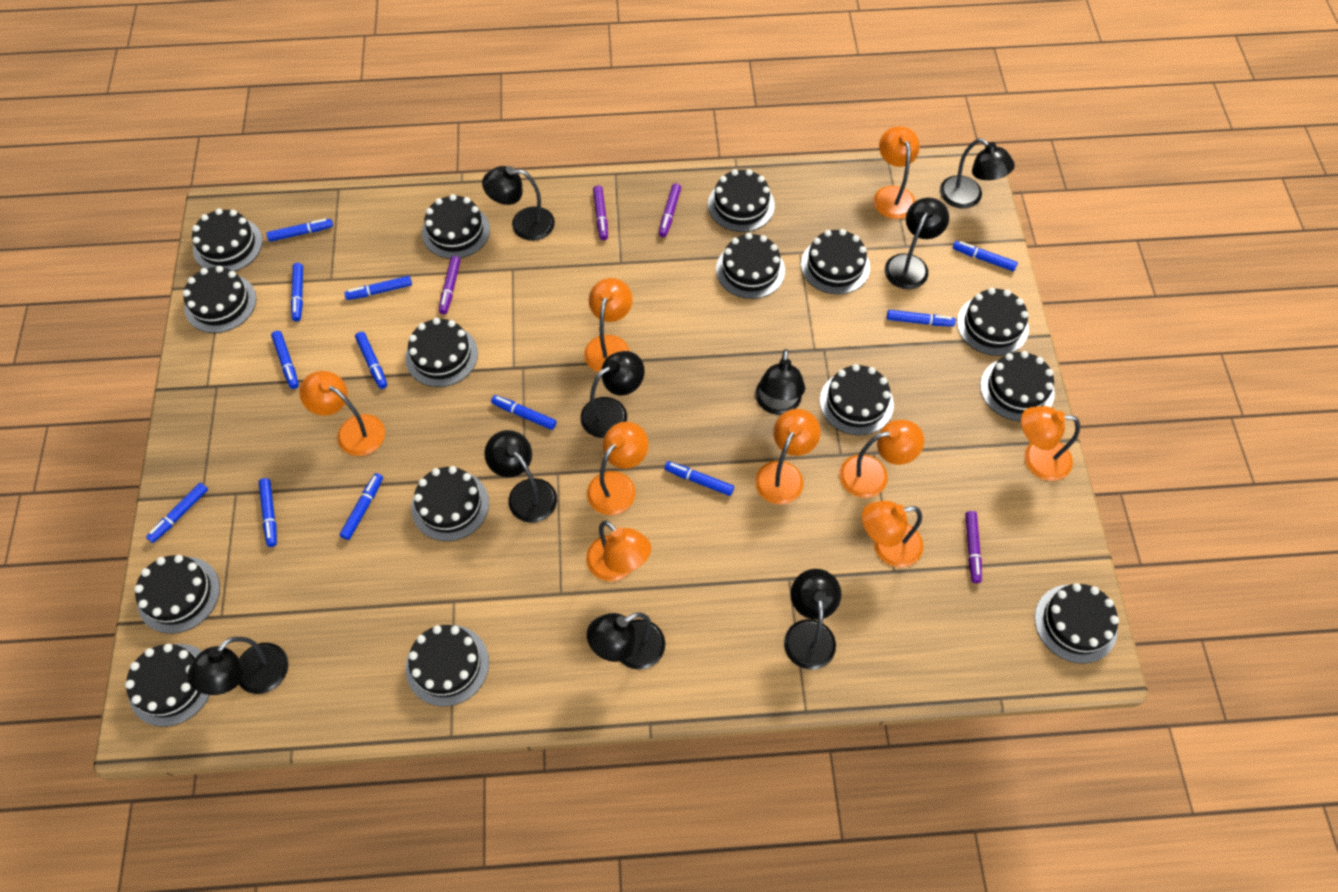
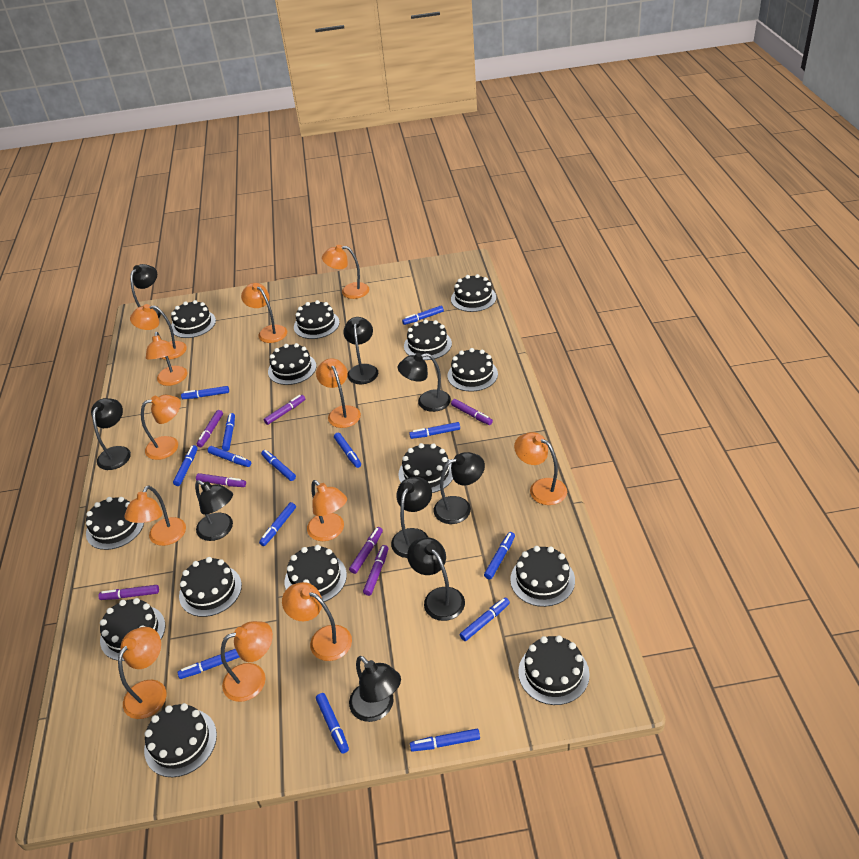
black cake: 15 -> 14
blue marker: 12 -> 14
orange lamp: 9 -> 12
purple marker: 4 -> 7

